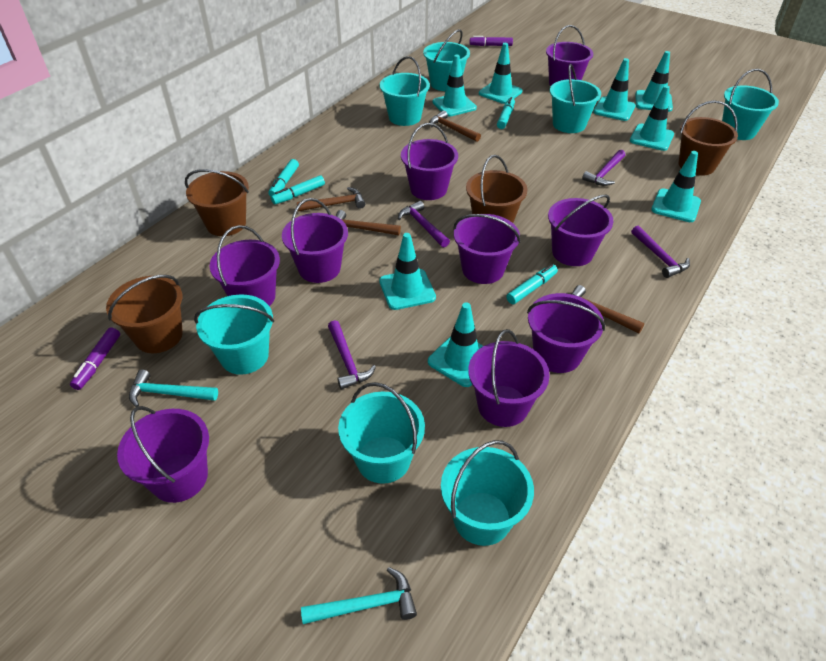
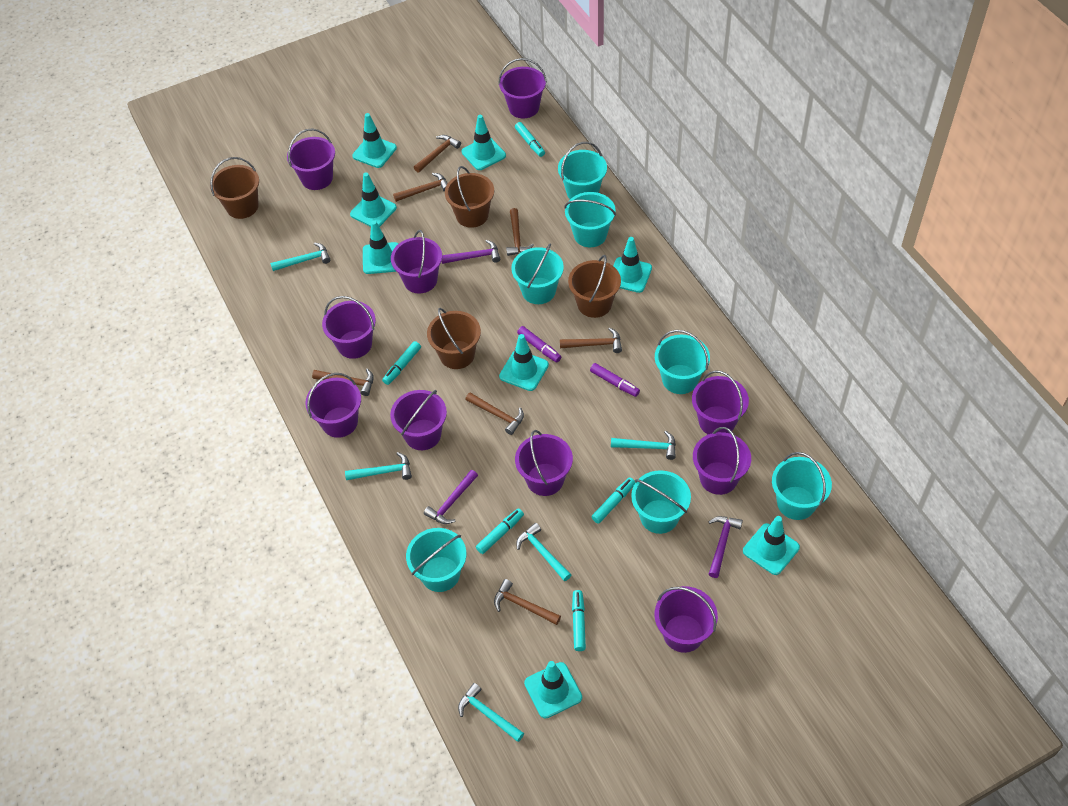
brown hammer: 4 -> 7
purple bucket: 9 -> 10
purple hammer: 4 -> 3
turquoise hammer: 2 -> 5
turquoise marker: 4 -> 5

